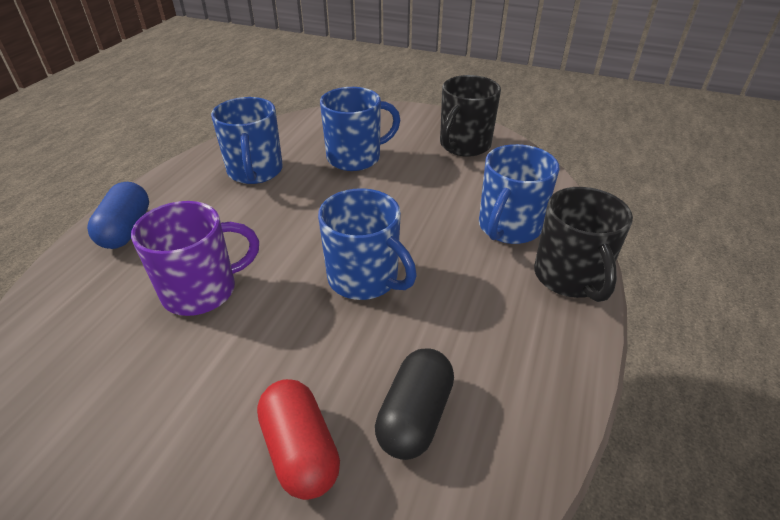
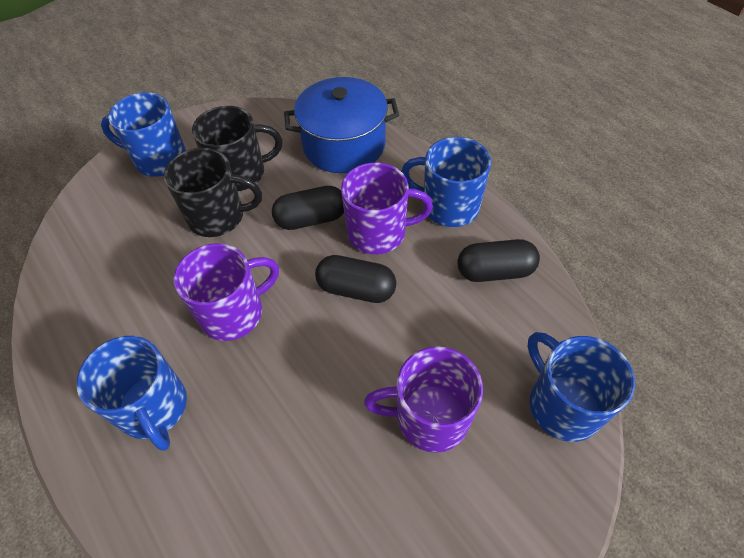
black capsule: 1 -> 3
blue capsule: 1 -> 0
blue pot: 0 -> 1
purple mug: 1 -> 3
red capsule: 1 -> 0

